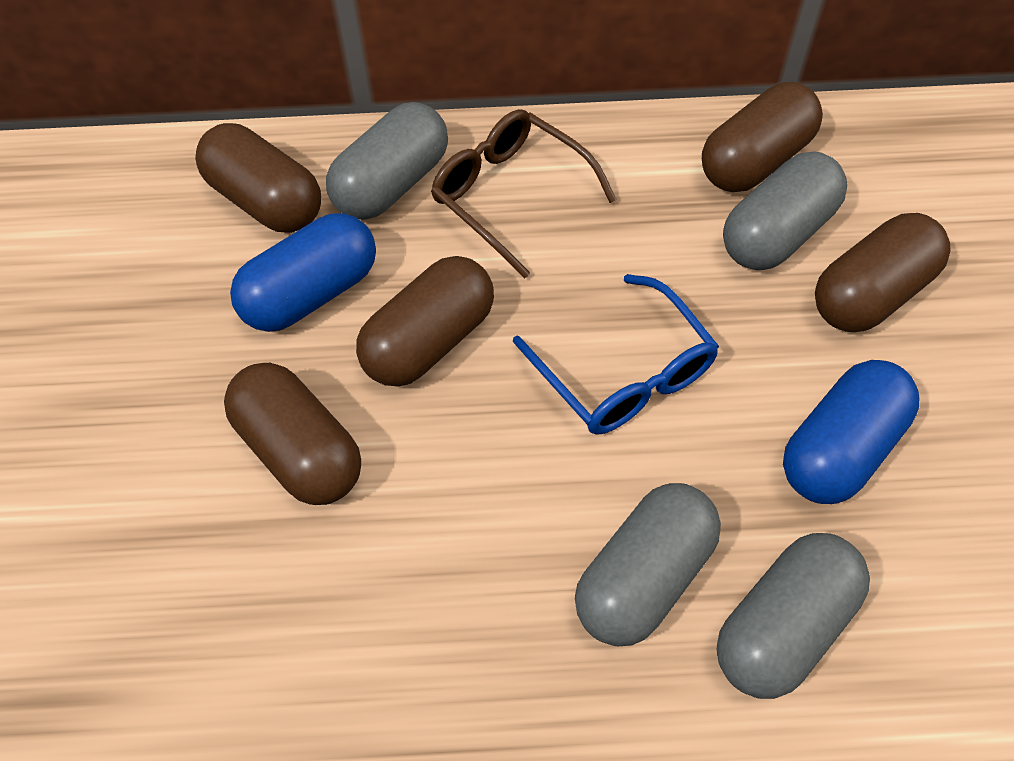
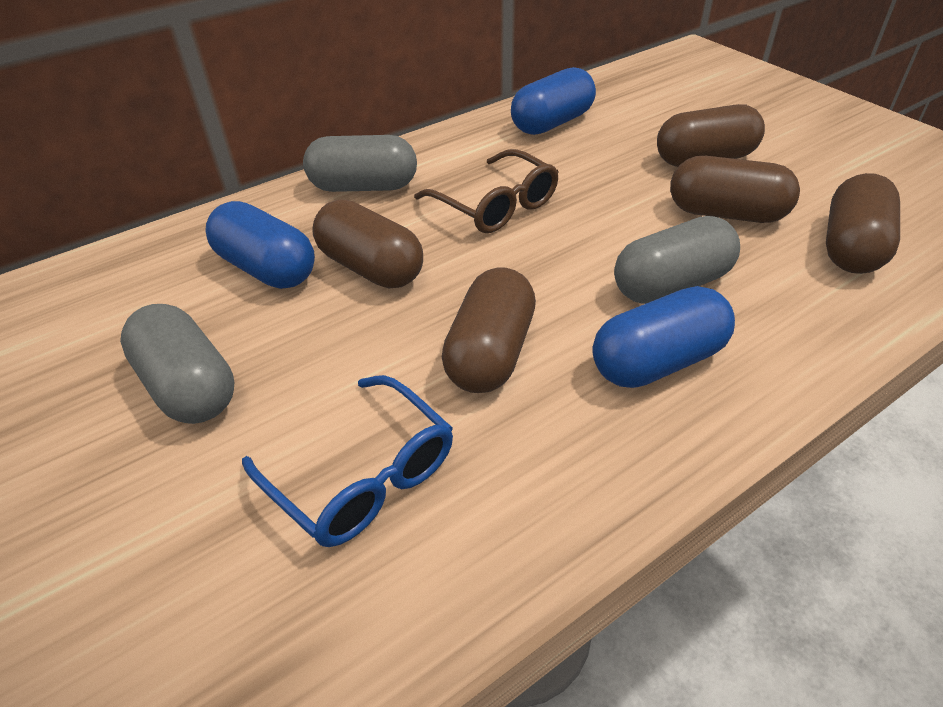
blue capsule: 2 -> 3
grey capsule: 4 -> 3

